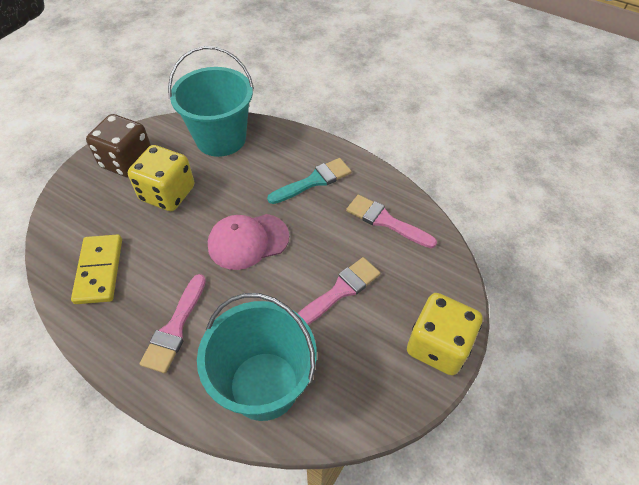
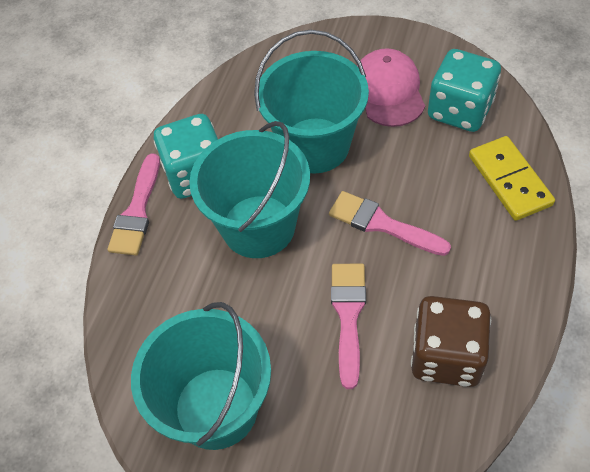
turquoise brush: 1 -> 0
turquoise bucket: 2 -> 3
turquoise dice: 0 -> 2
yellow dice: 2 -> 0

